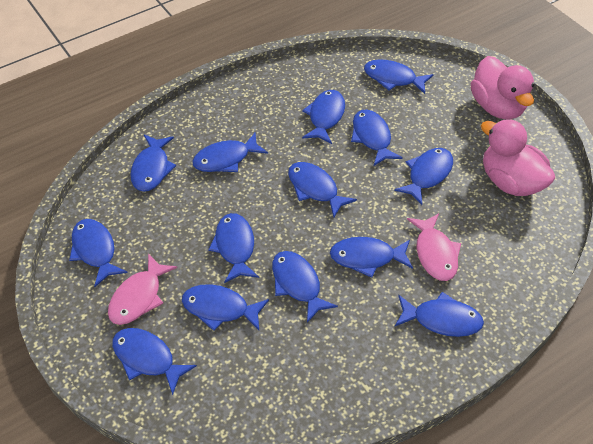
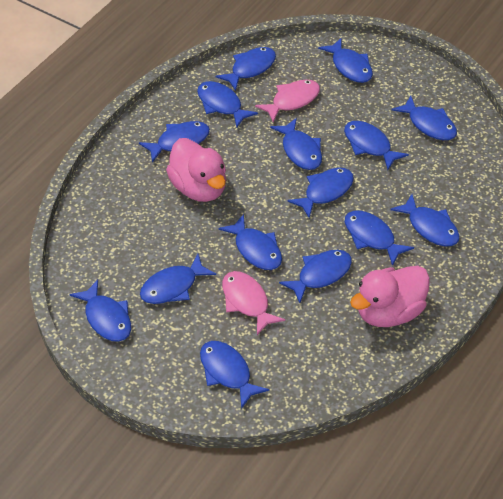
blue fish: 14 -> 15

